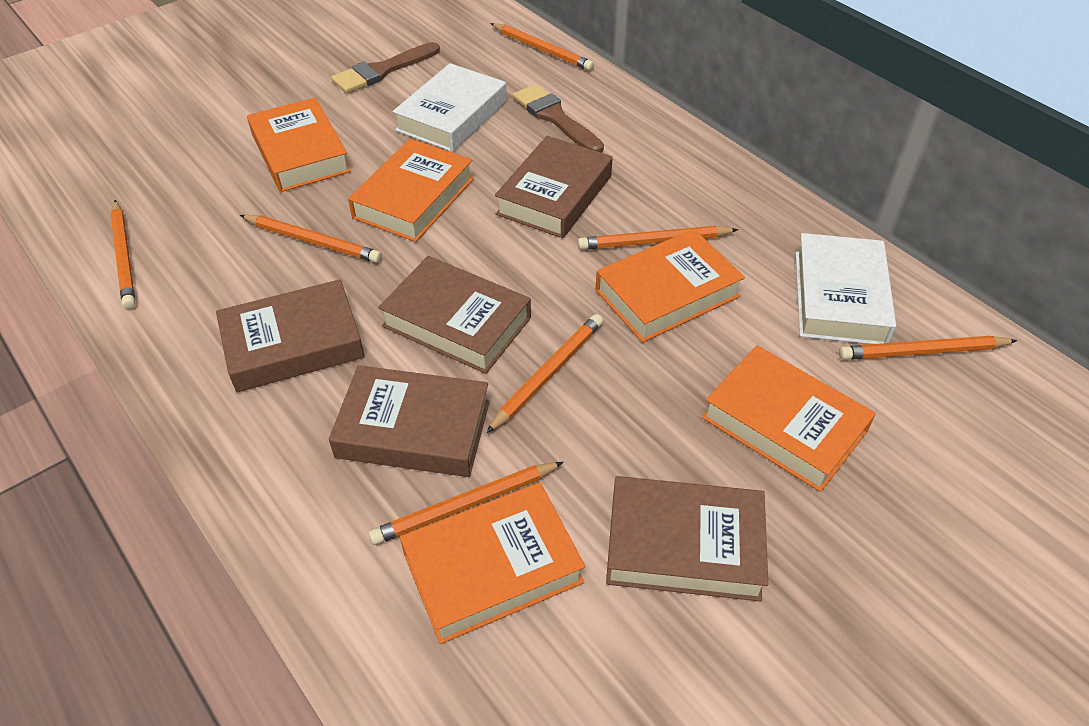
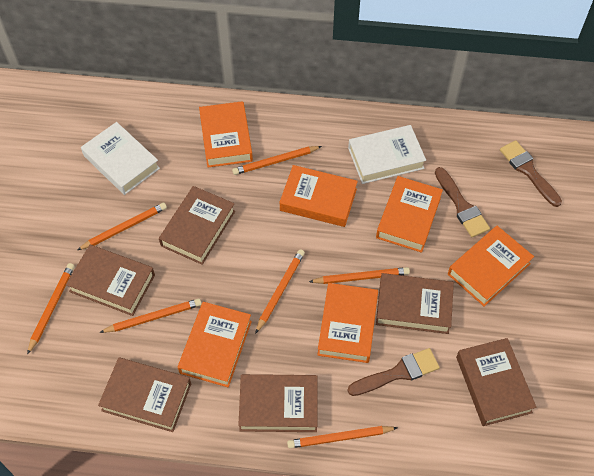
brown book: 5 -> 6
brown brush: 2 -> 3
orange book: 5 -> 6

